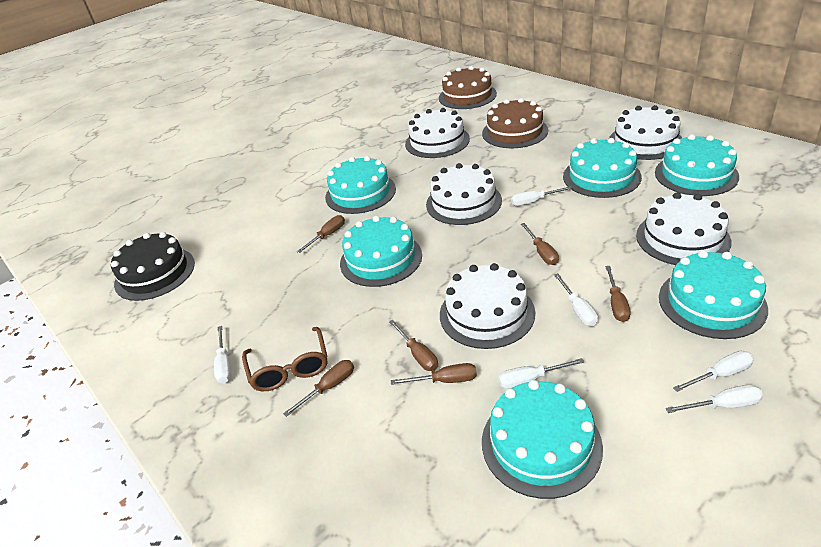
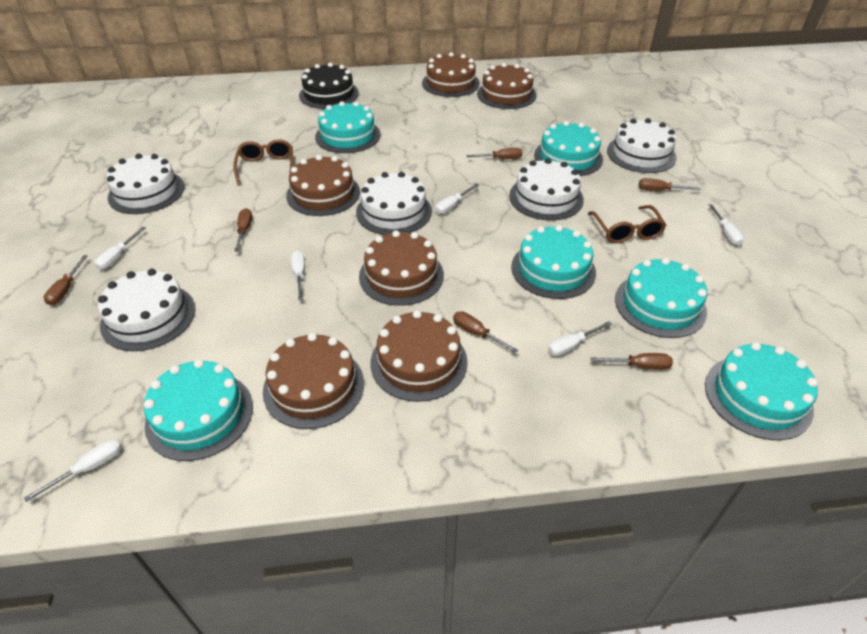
brown cake: 2 -> 6
brown glasses: 1 -> 2

